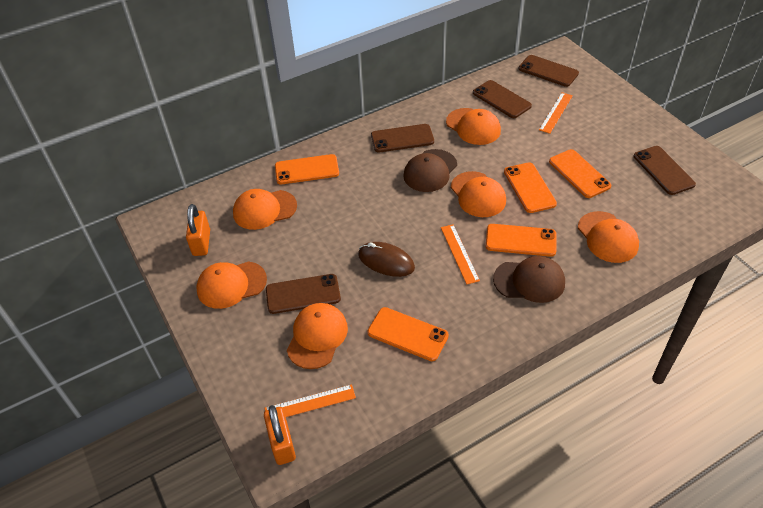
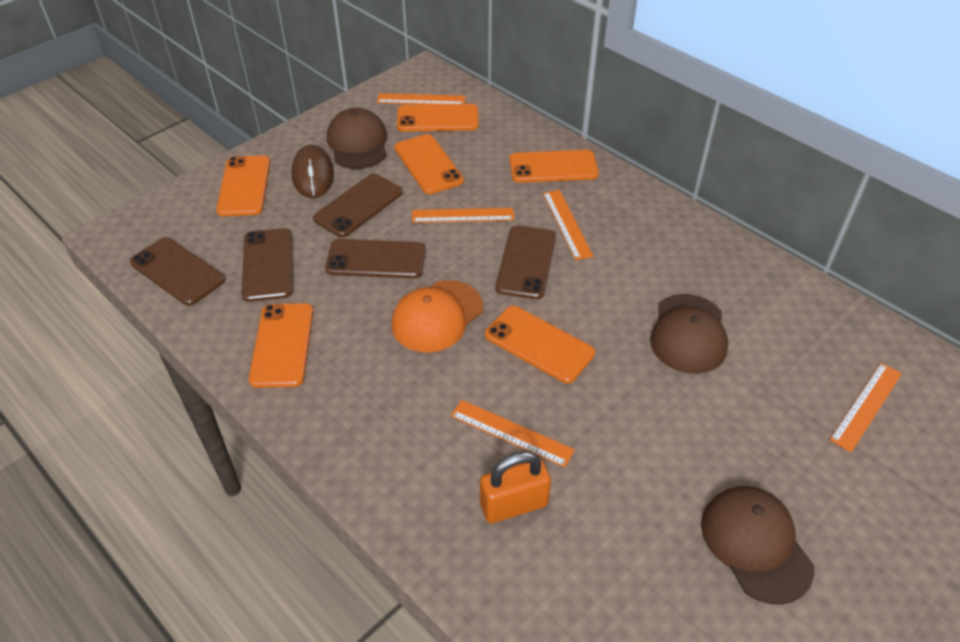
brown cap: 2 -> 3
orange cap: 6 -> 1
orange padlock: 2 -> 1
orange phone: 5 -> 6
orange ruler: 3 -> 5

